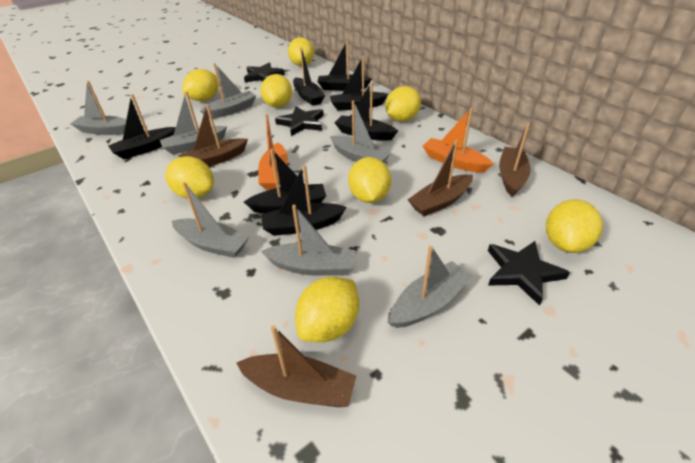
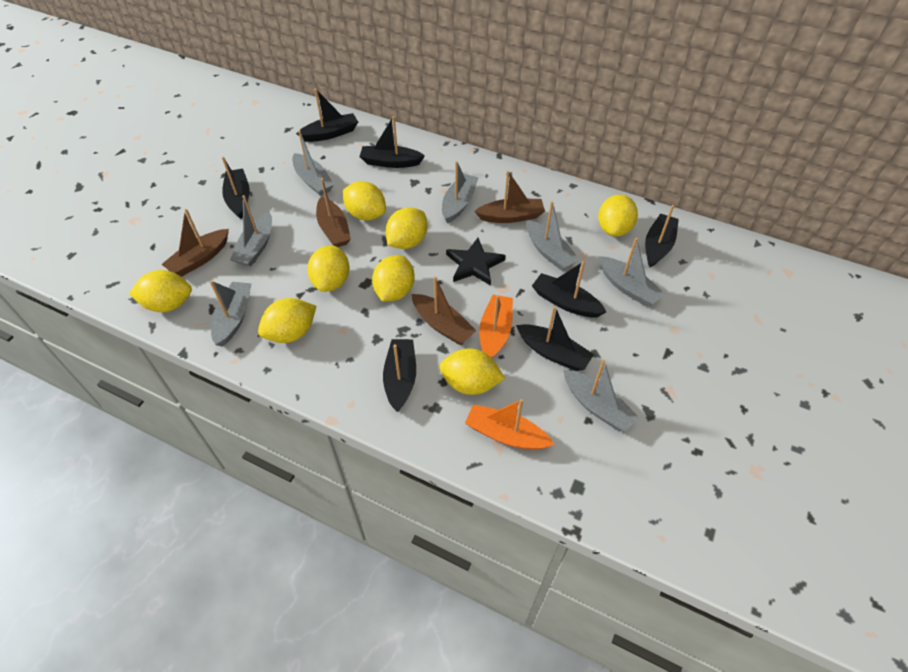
black star: 3 -> 1

